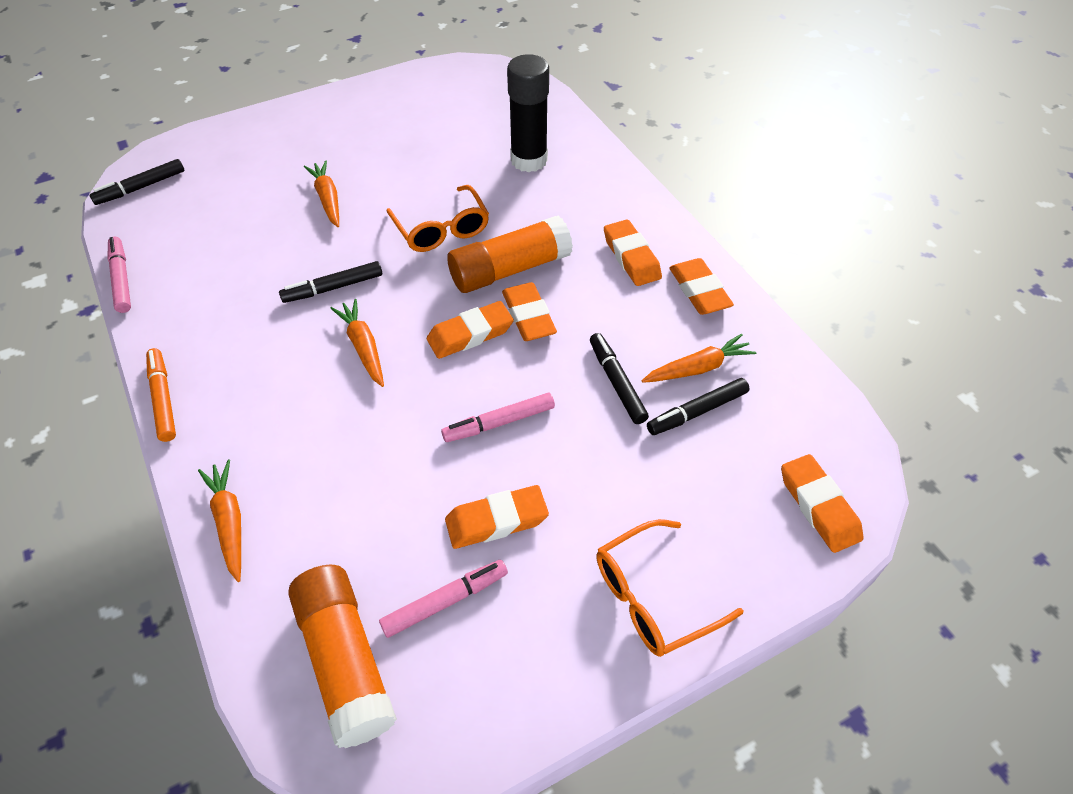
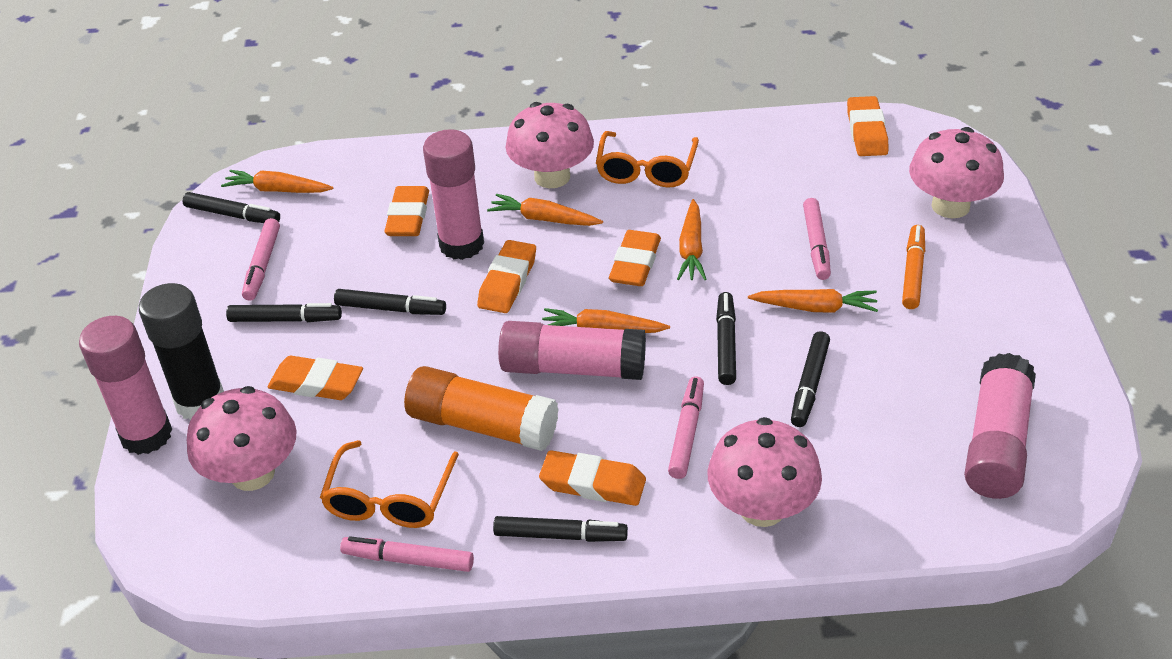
black marker: 4 -> 6
orange carrot: 4 -> 5
orange glue stick: 2 -> 1
pink glue stick: 0 -> 4
pink marker: 3 -> 4
pink mushroom: 0 -> 4

